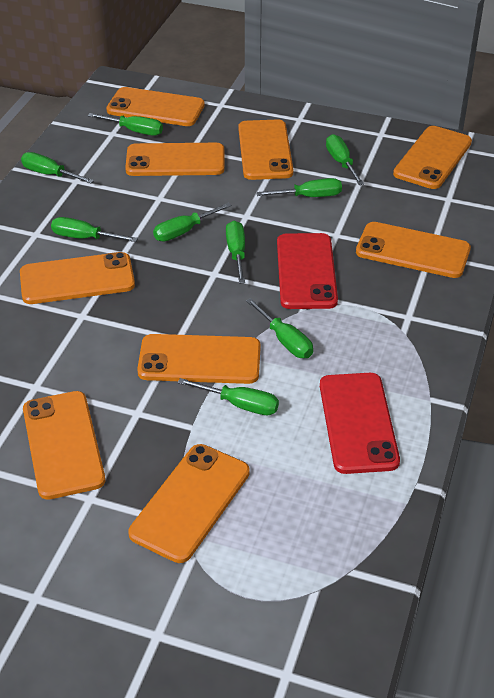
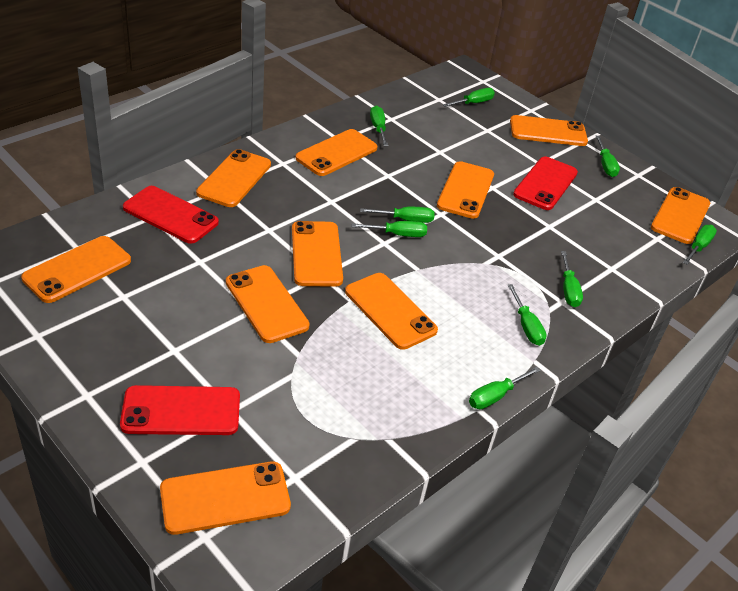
orange phone: 9 -> 10
red phone: 2 -> 3

